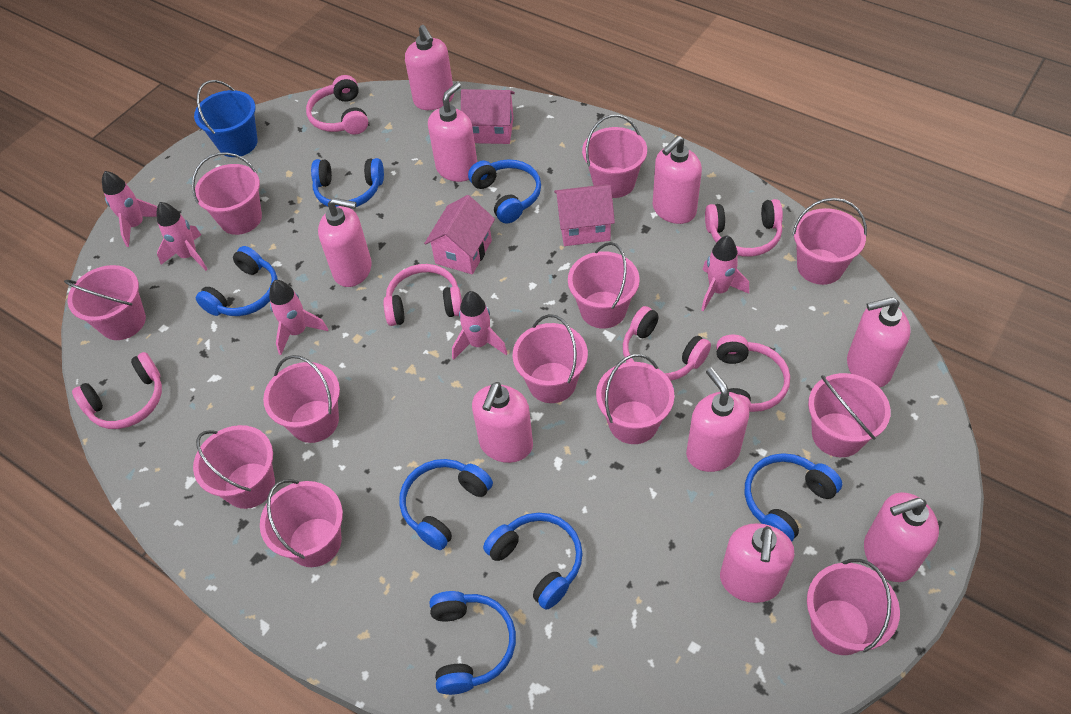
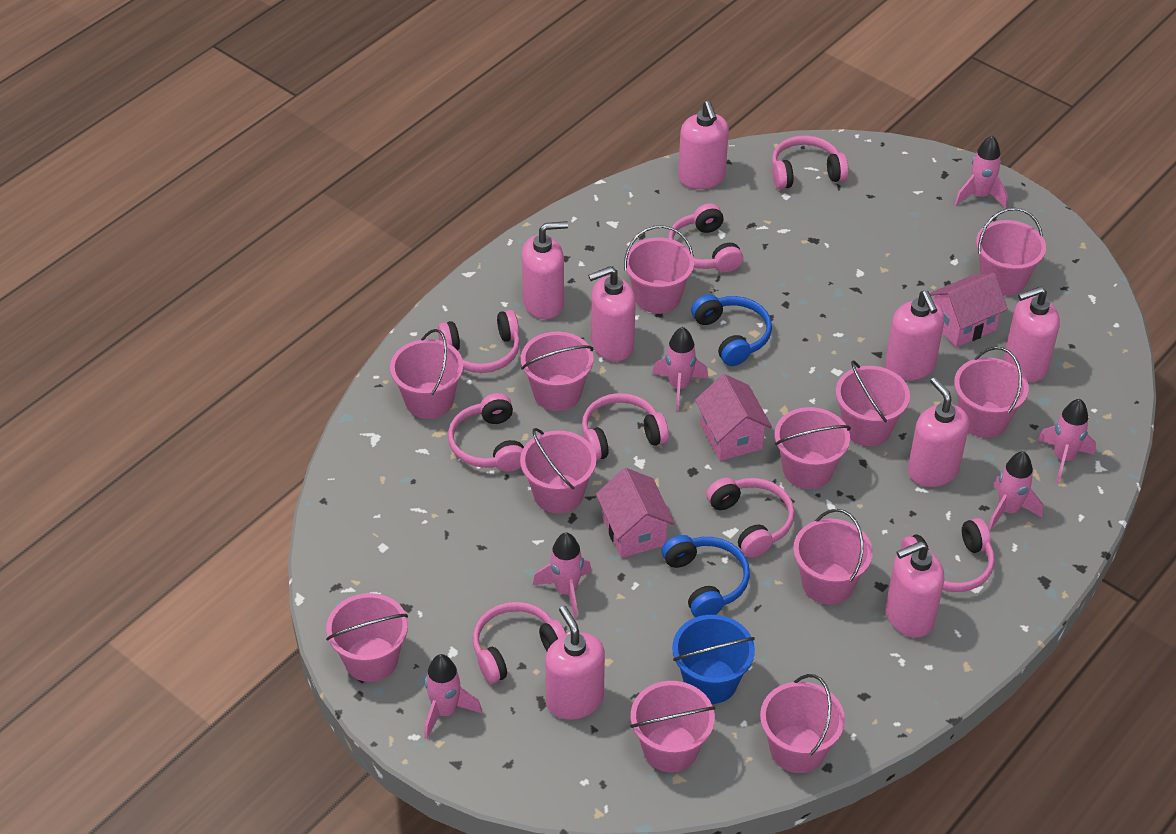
blue headphones: 7 -> 2
pink headphones: 6 -> 8
pink rocket: 5 -> 6
pink soap dispenser: 9 -> 8

